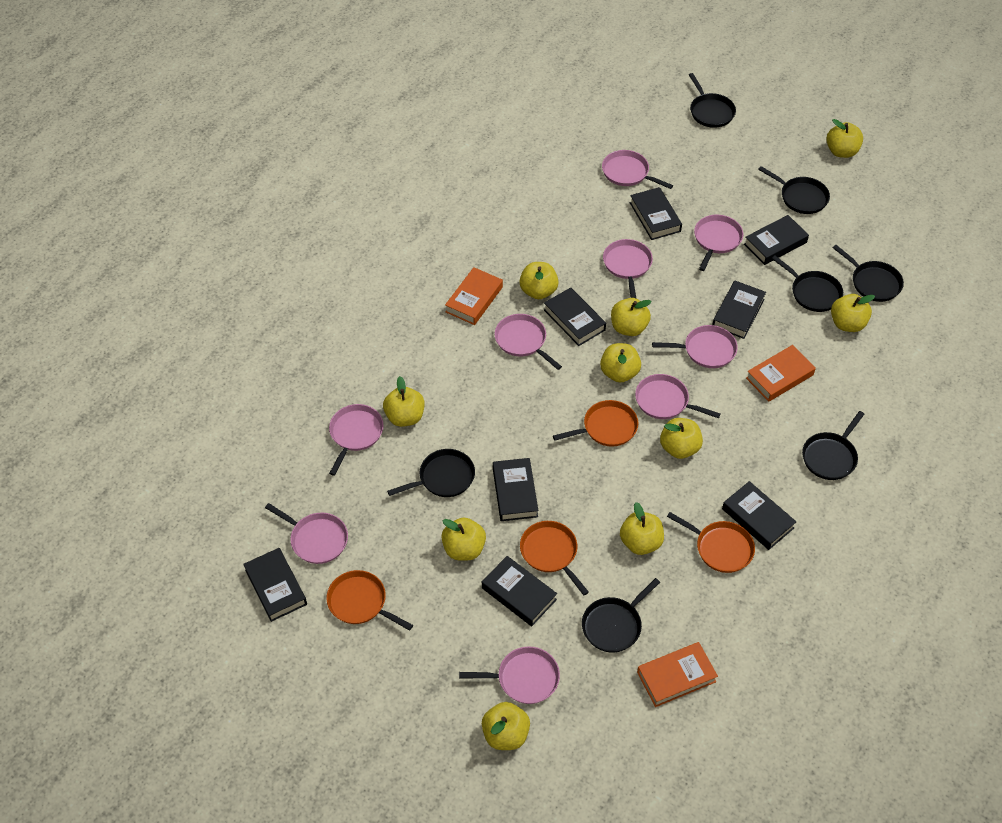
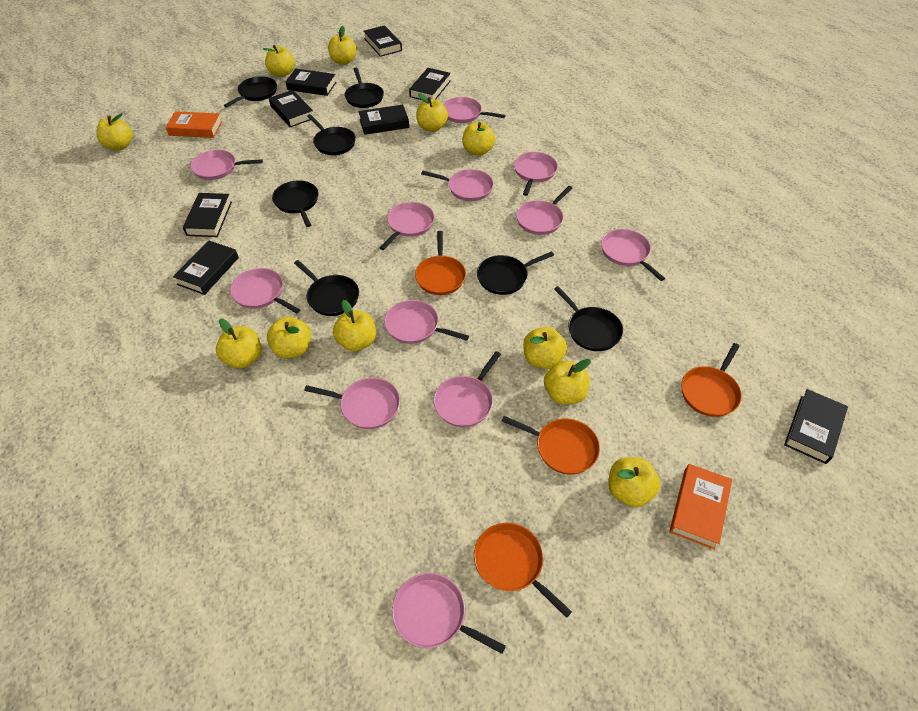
orange book: 3 -> 2
pink pan: 9 -> 12
yellow apple: 10 -> 11

